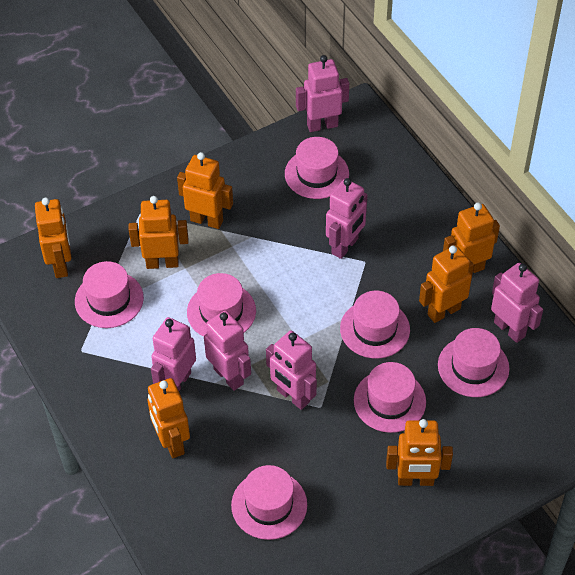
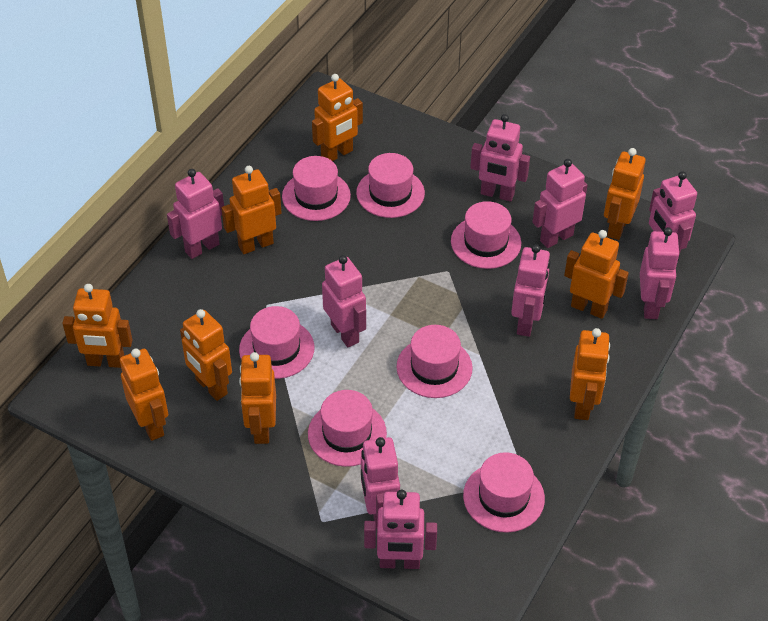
orange robot: 7 -> 9
pink robot: 6 -> 9

